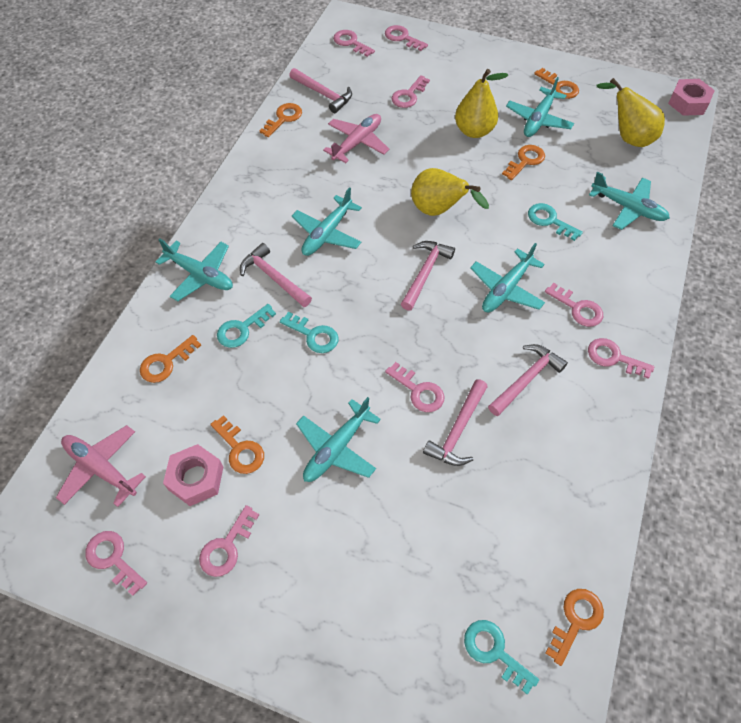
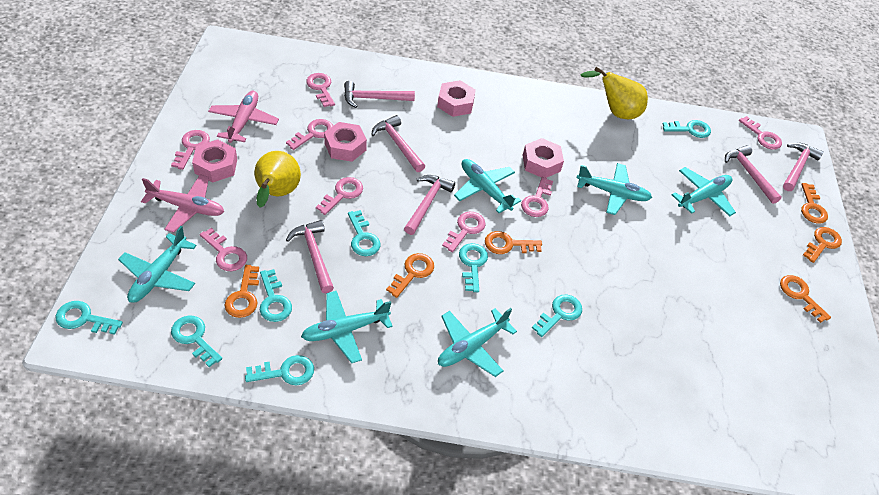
pink hammer: 5 -> 6
pink nut: 2 -> 4
turquoise key: 4 -> 8
yellow pear: 3 -> 2

